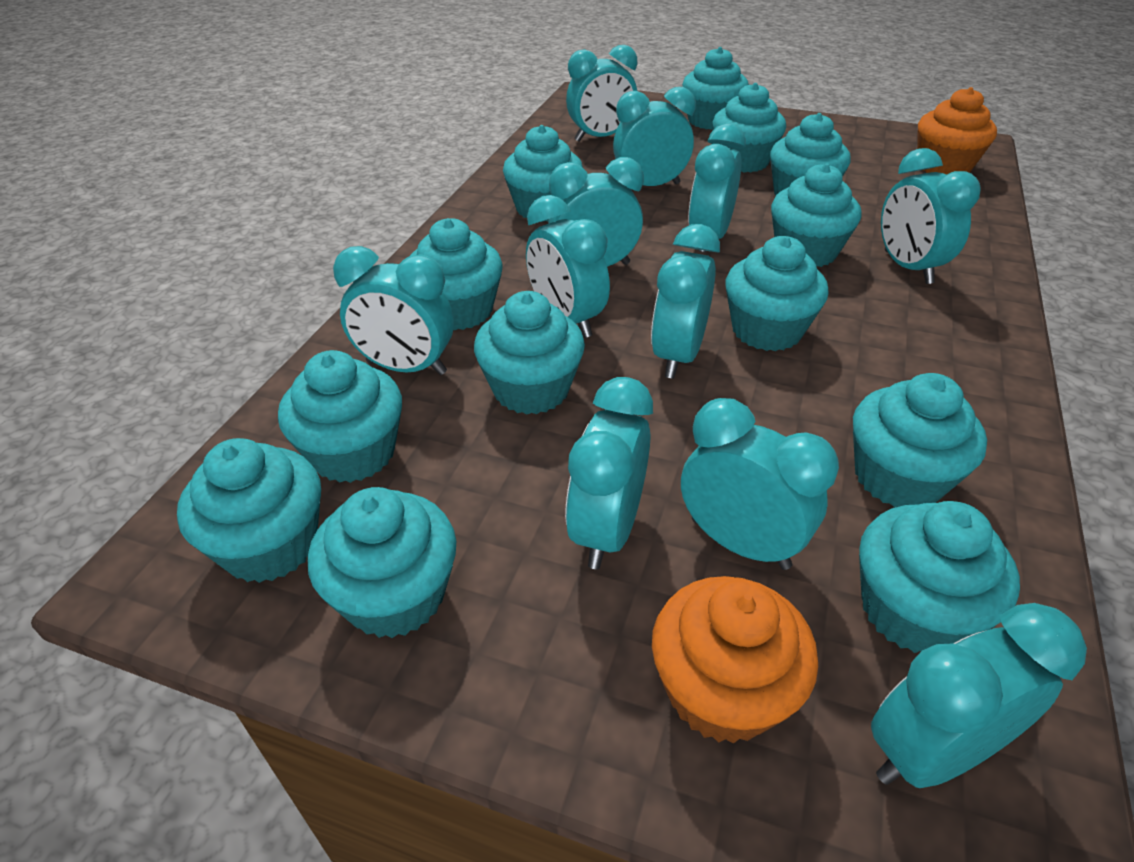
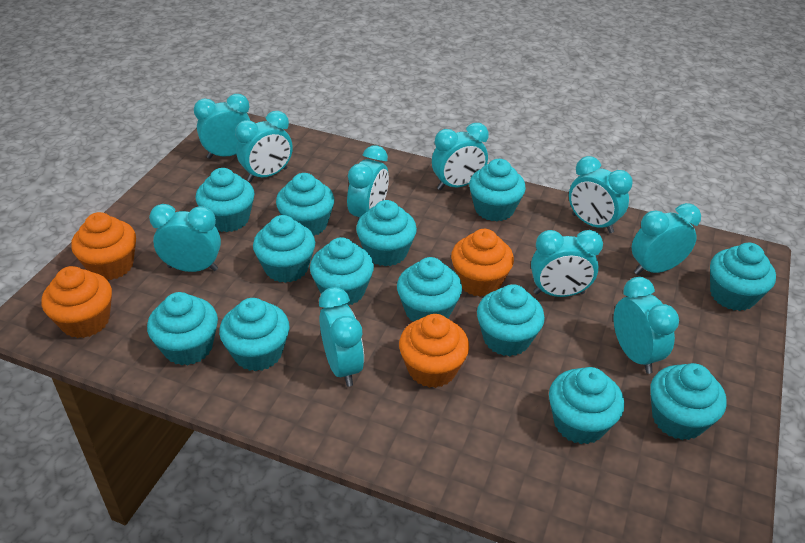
orange cupcake: 2 -> 4
turquoise clock: 11 -> 10

